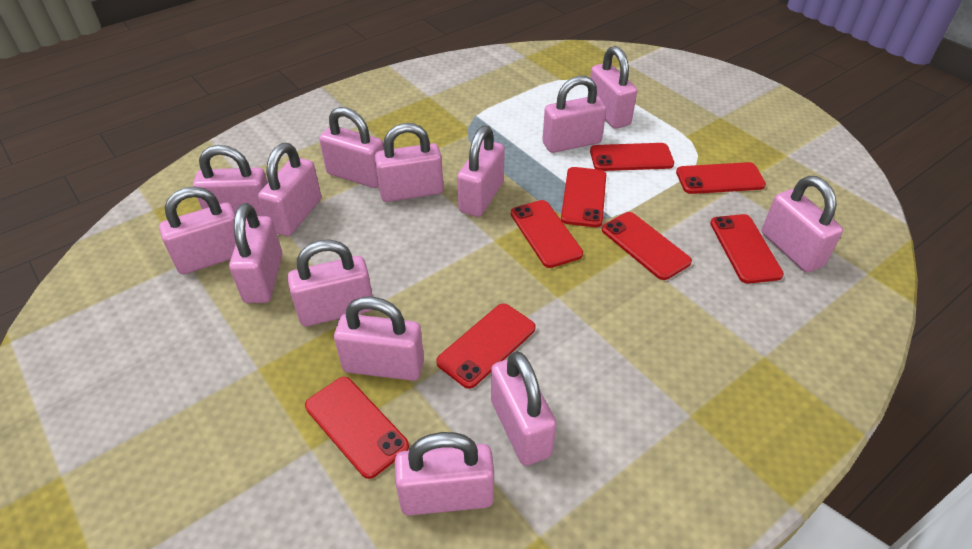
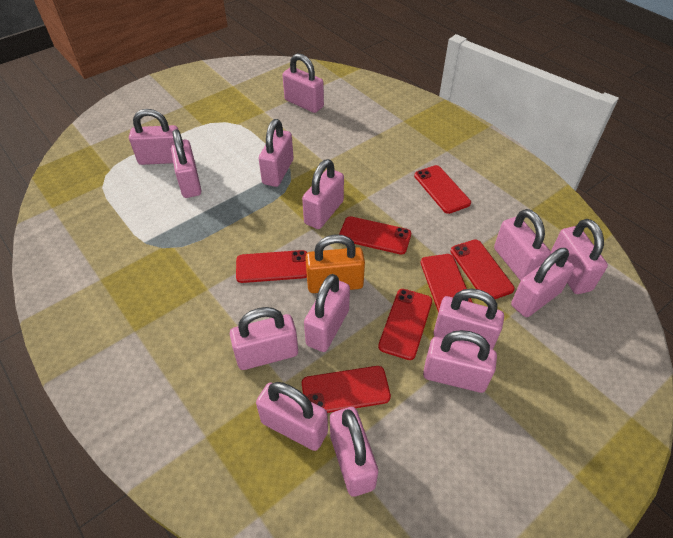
orange padlock: 0 -> 1
red phone: 8 -> 7

